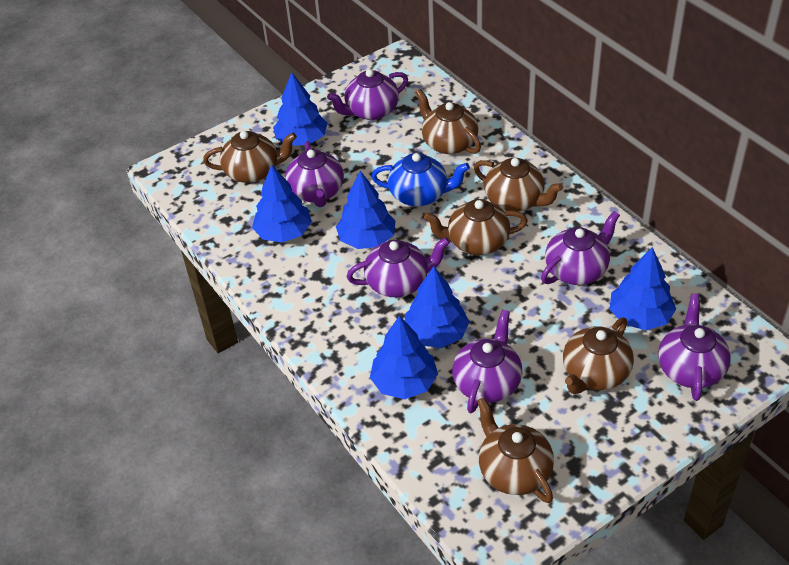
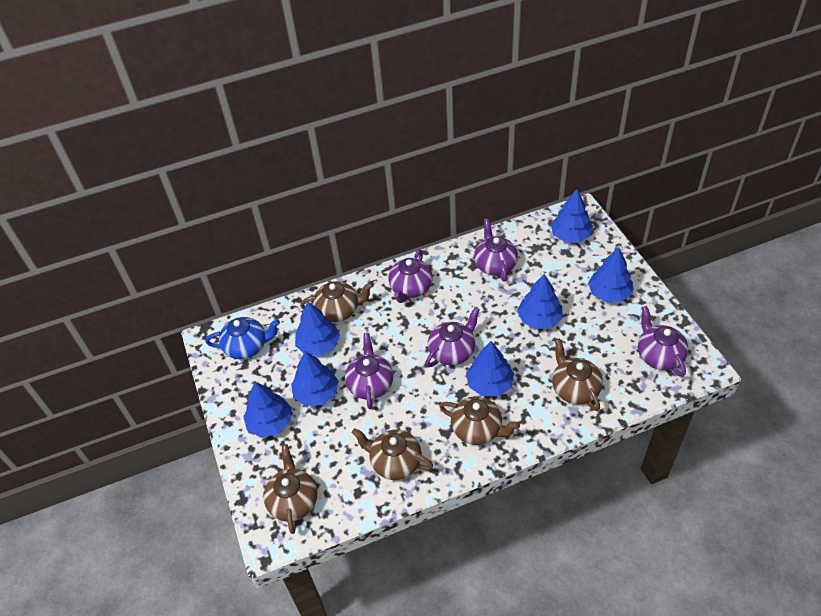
blue tree: 6 -> 7
brown teapot: 6 -> 5
purple teapot: 6 -> 5

